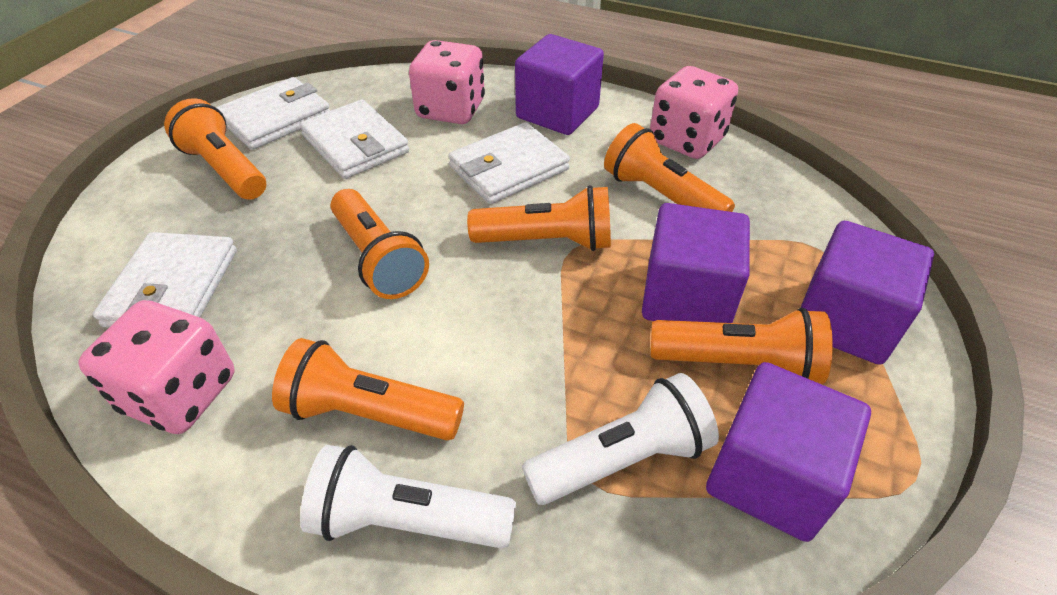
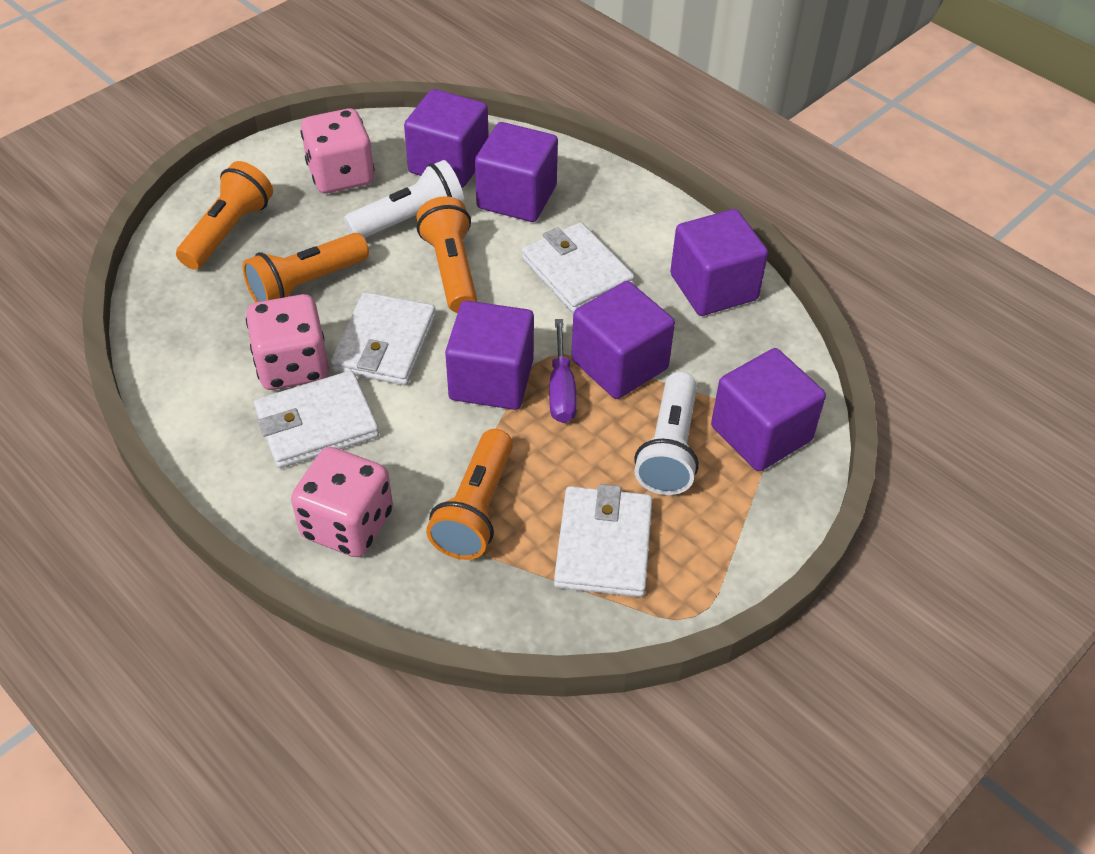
orange flashlight: 6 -> 4
purple cube: 4 -> 6
purple screwdriver: 0 -> 1

